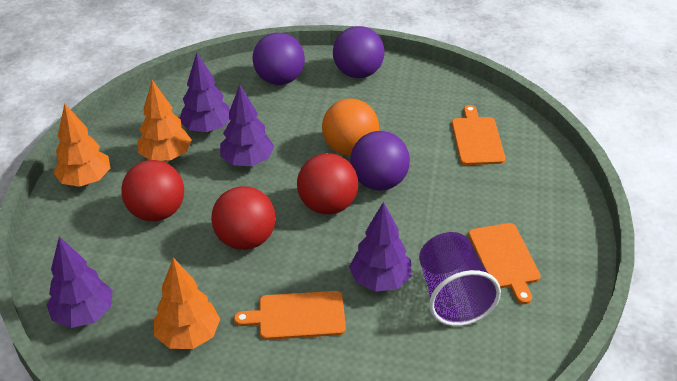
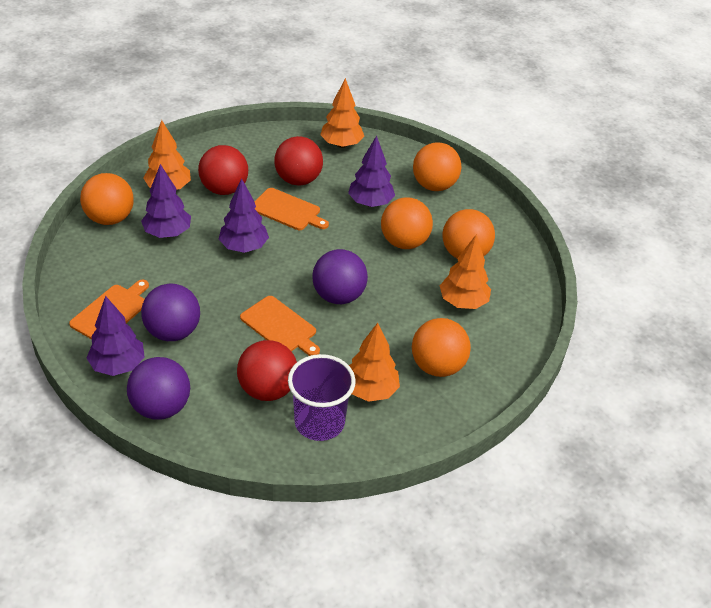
orange ball: 1 -> 5
orange tree: 3 -> 4

